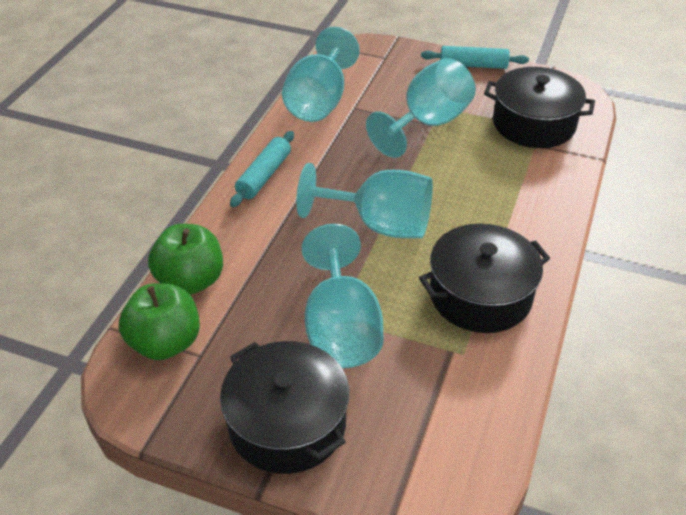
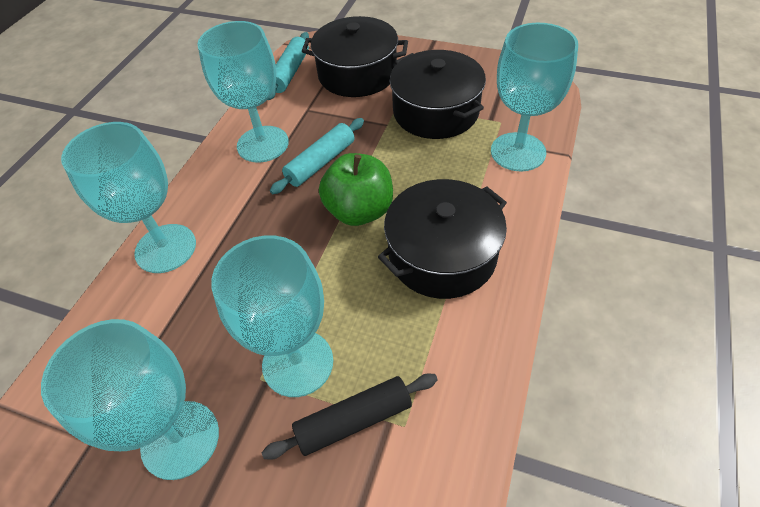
black rolling pin: 0 -> 1
green apple: 2 -> 1
turquoise goblet: 4 -> 5

